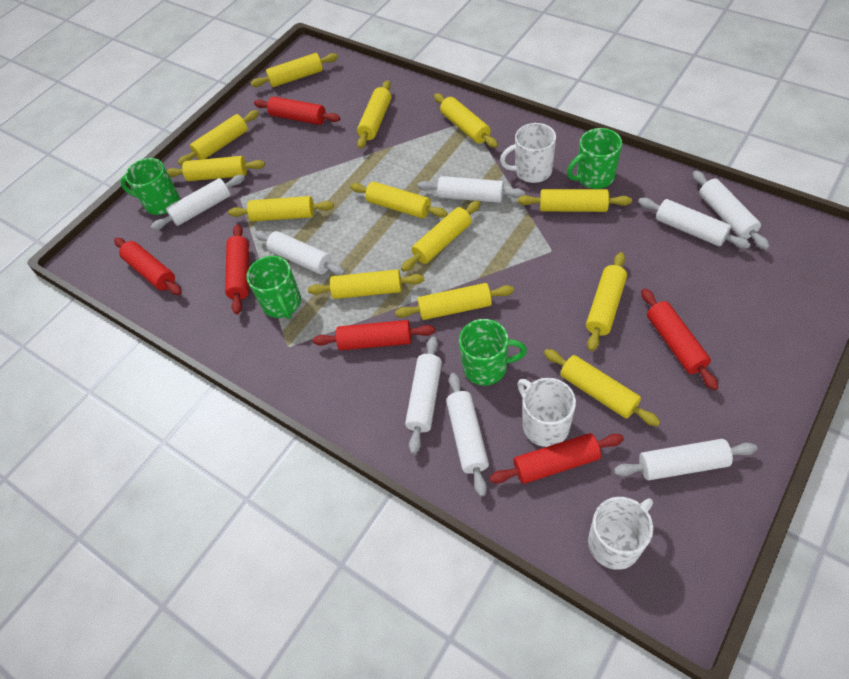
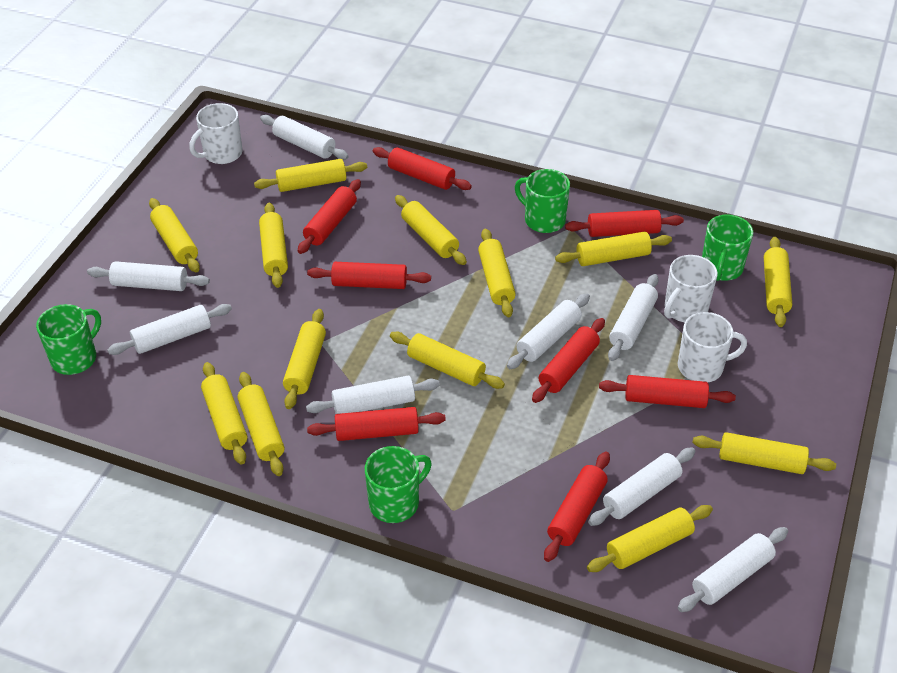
red rolling pin: 6 -> 8

